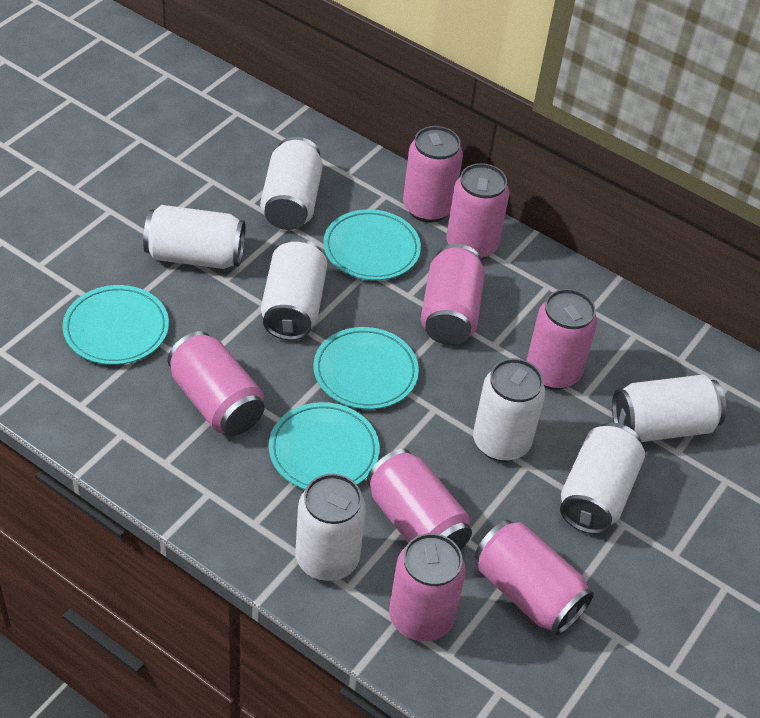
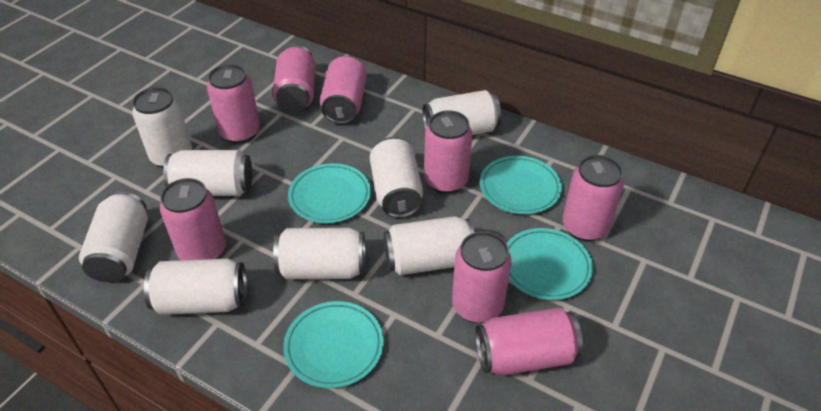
white can: 7 -> 8

